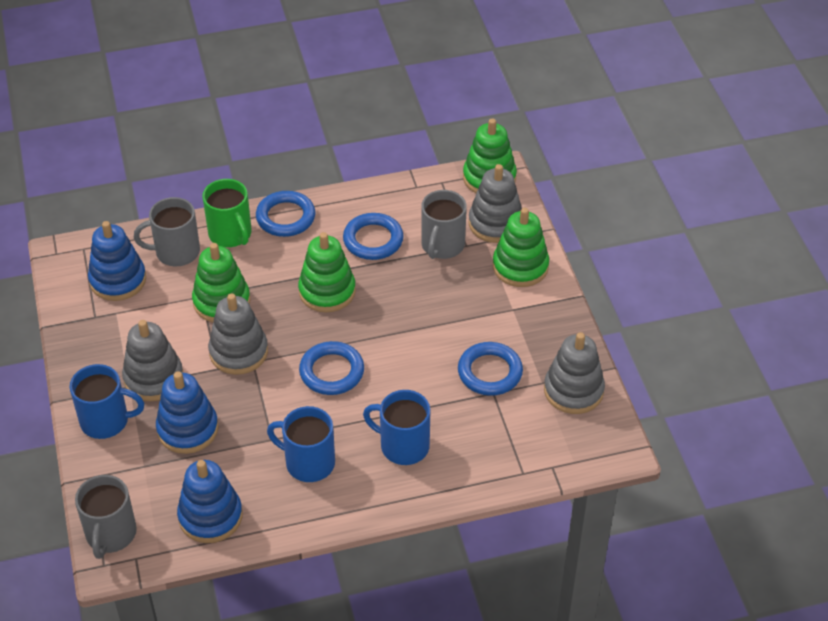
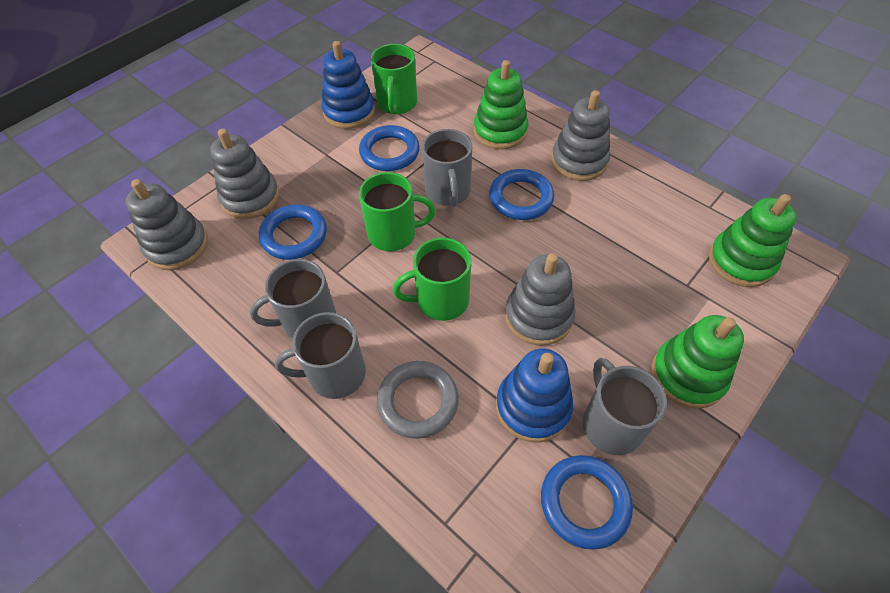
blue mug: 3 -> 0
blue stacking toy: 3 -> 2
green mug: 1 -> 3
green stacking toy: 4 -> 3
grey mug: 3 -> 4
grey ring: 0 -> 1

